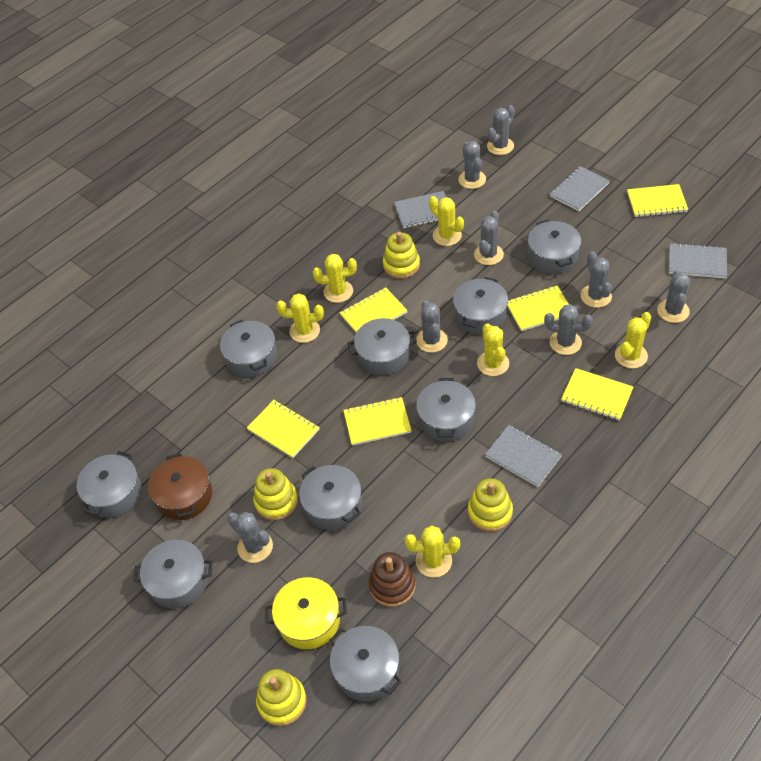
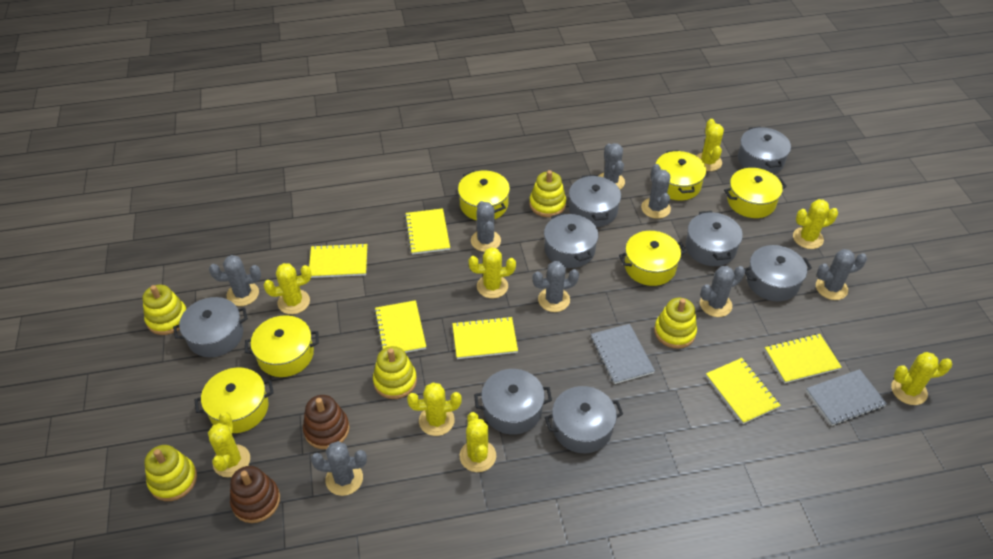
brown pot: 1 -> 0
brown stacking toy: 1 -> 2
grey notebook: 4 -> 2
grey pot: 9 -> 8
yellow cactus: 6 -> 8
yellow pot: 1 -> 6
yellow stacking toy: 4 -> 5

